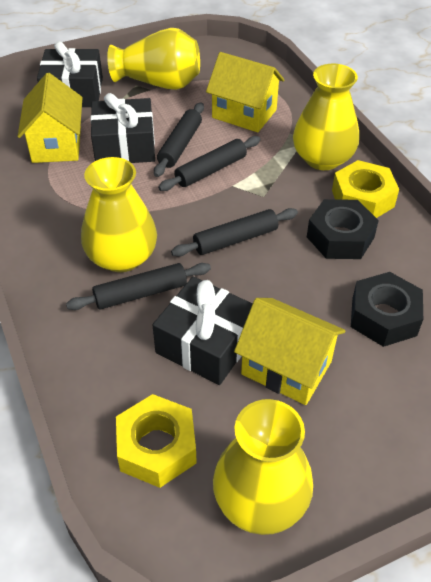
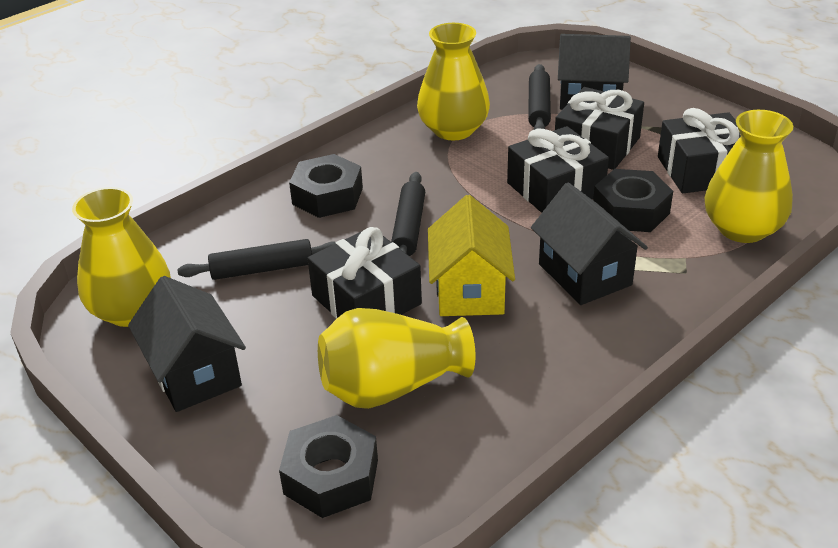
black gift: 3 -> 4
black house: 0 -> 3
black nut: 2 -> 3
black rolling pin: 4 -> 3
yellow house: 3 -> 1
yellow nut: 2 -> 0

